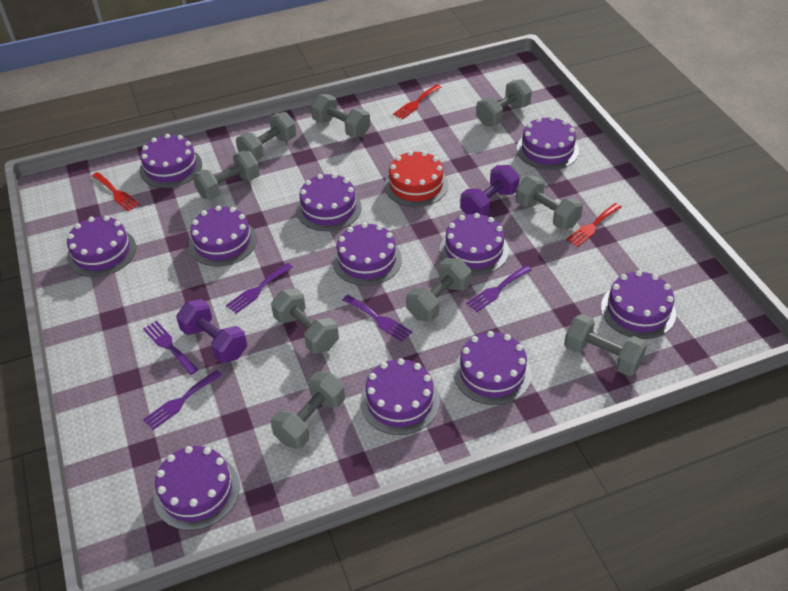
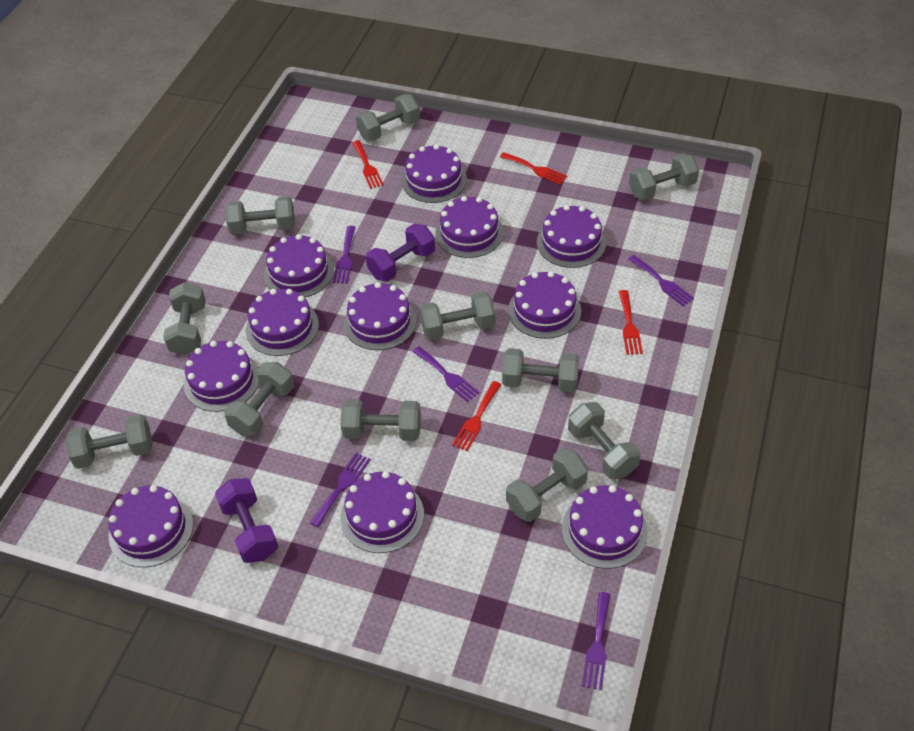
grey dumbbell: 9 -> 11
red cake: 1 -> 0
red fork: 3 -> 4

